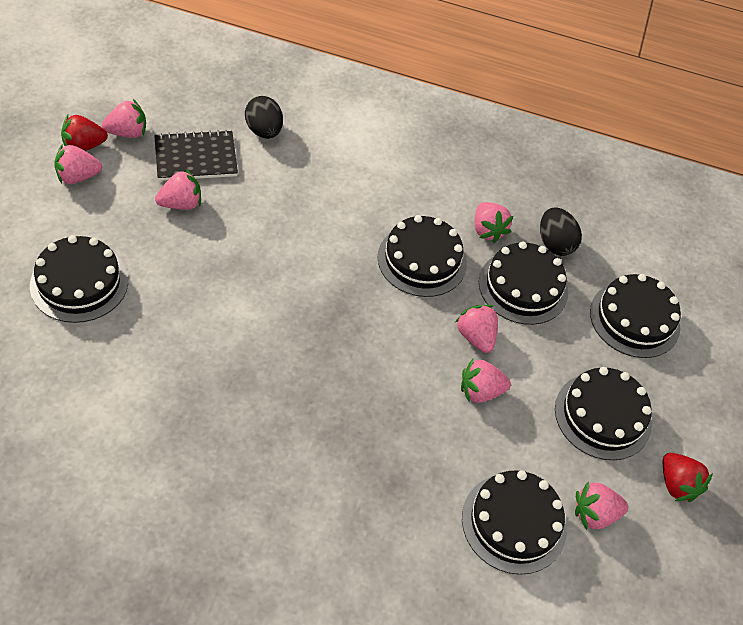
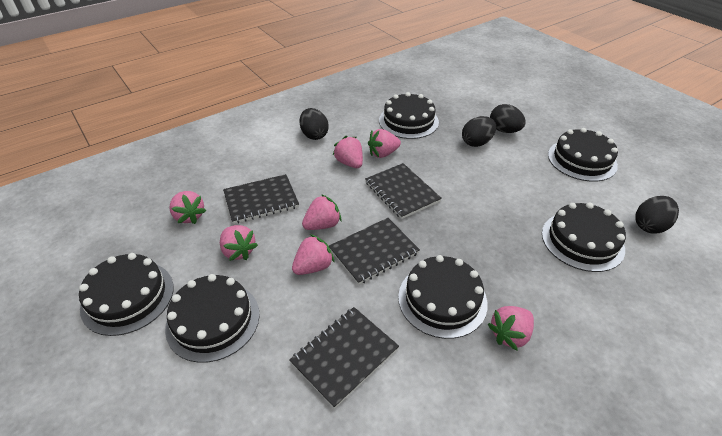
black egg: 2 -> 4
black notebook: 1 -> 4
red strawberry: 2 -> 0

